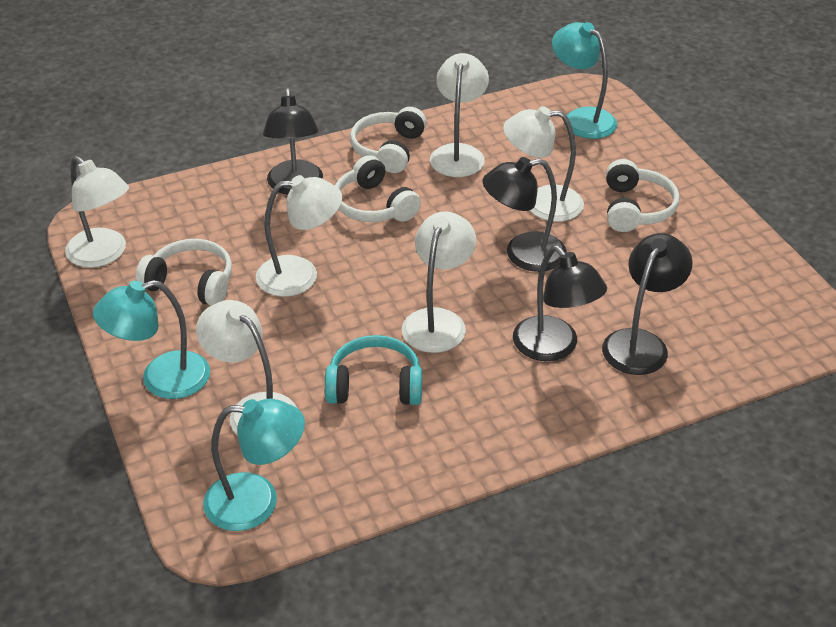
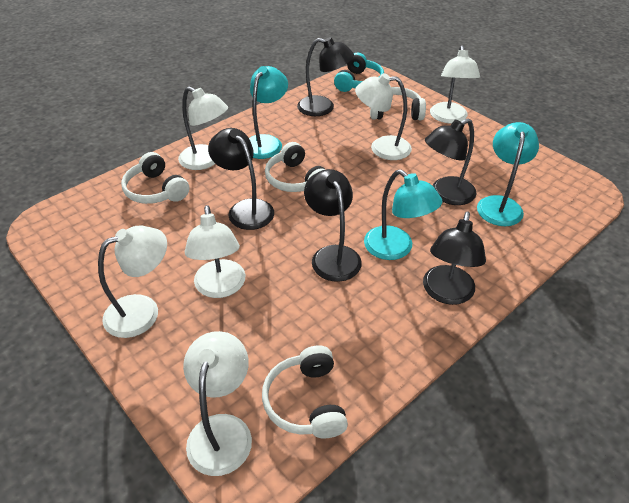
black lamp: 4 -> 5

